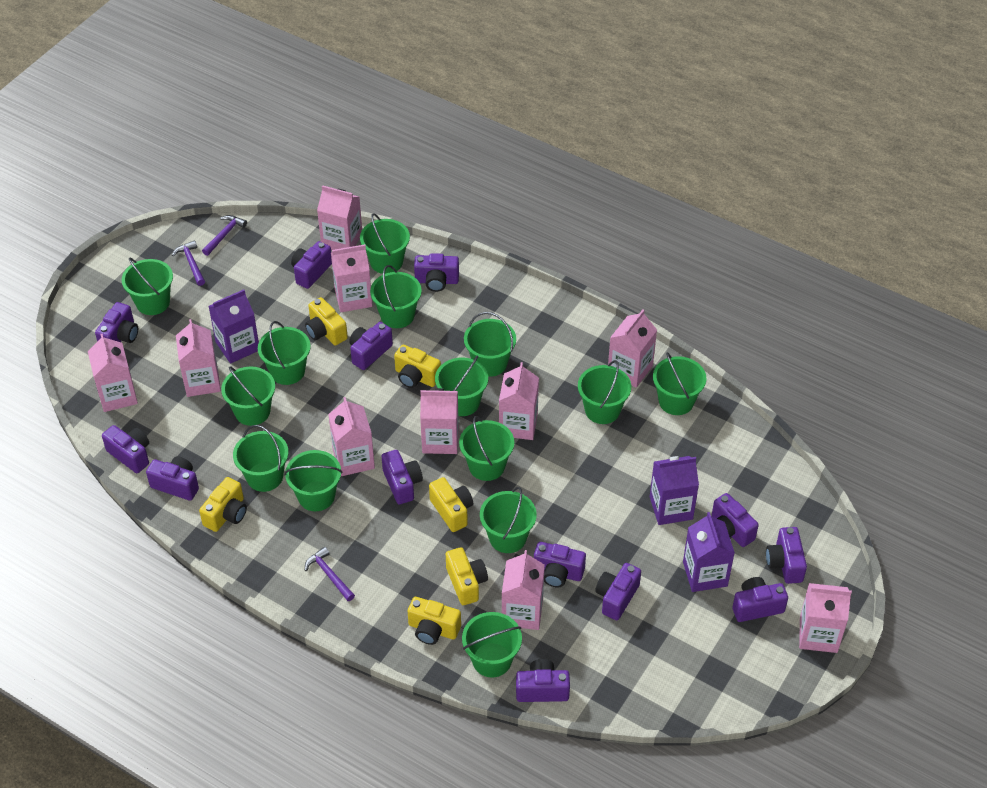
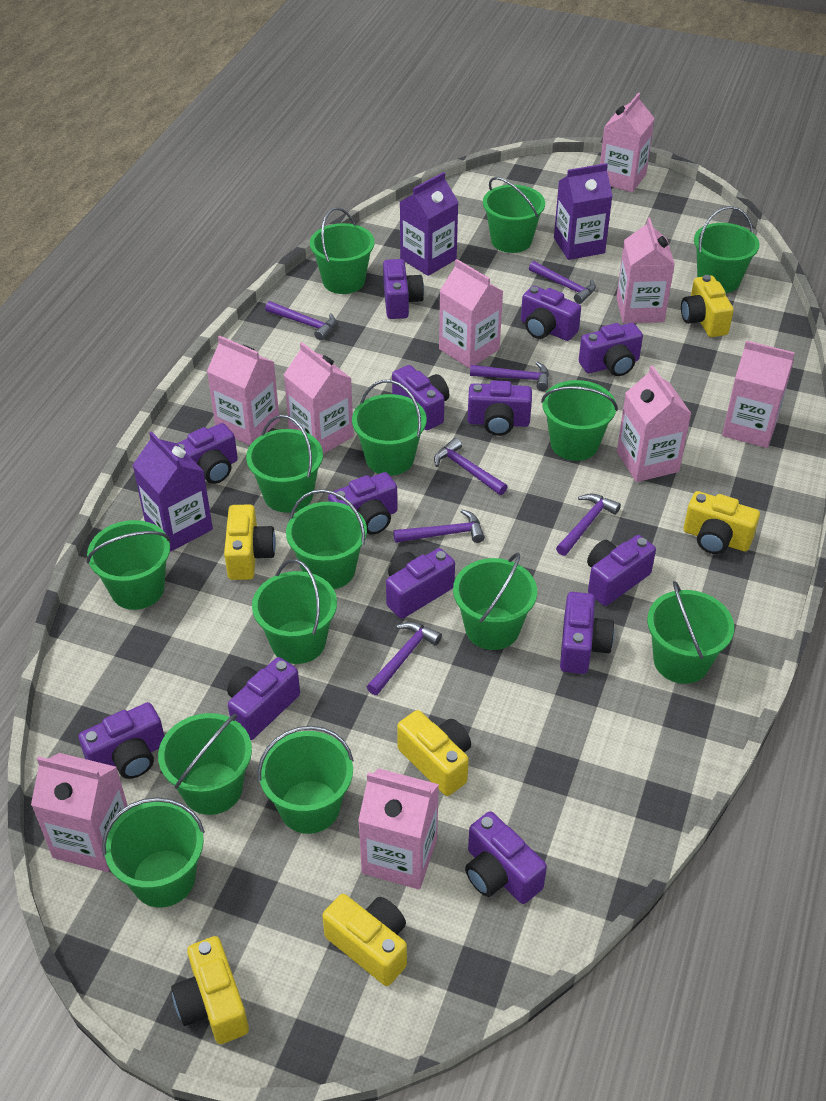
pink carton: 10 -> 9
purple hammer: 3 -> 7

